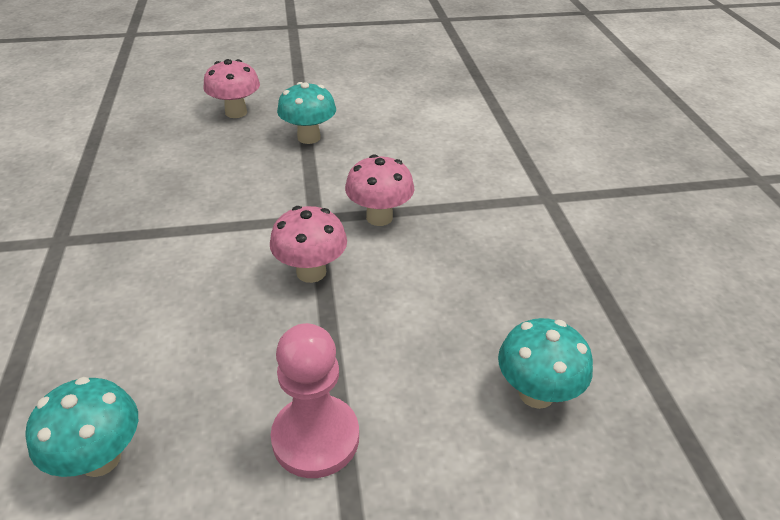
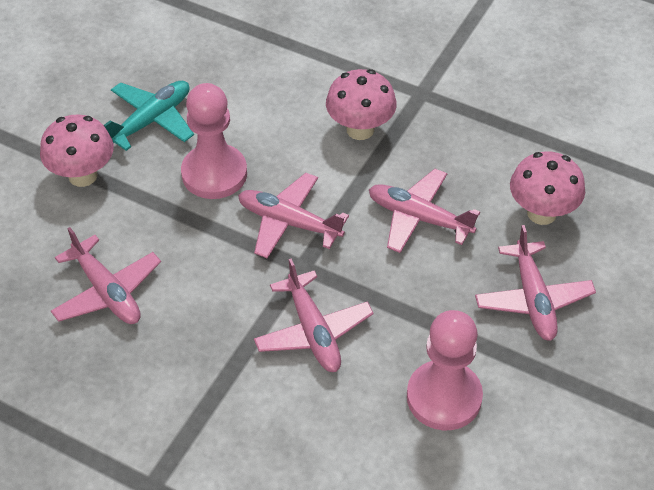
pink pawn: 1 -> 2
pink plane: 0 -> 5
turquoise mushroom: 3 -> 0
turquoise plane: 0 -> 1

